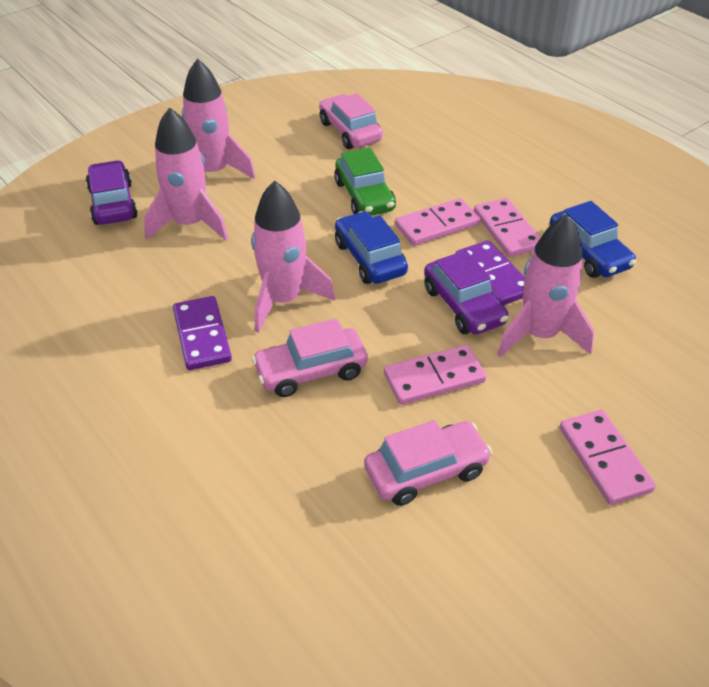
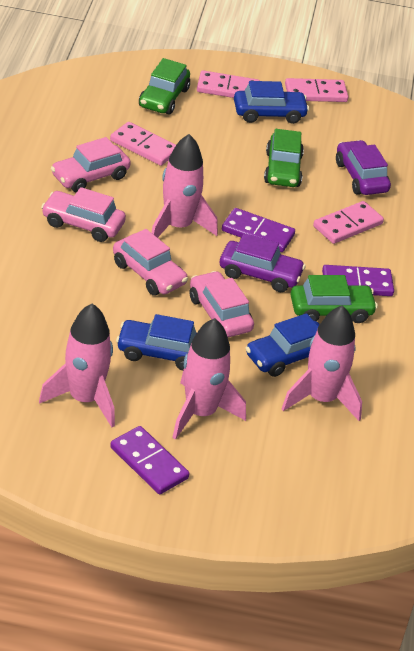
blue car: 2 -> 3
green car: 1 -> 3
pink car: 3 -> 4
purple domino: 2 -> 3

